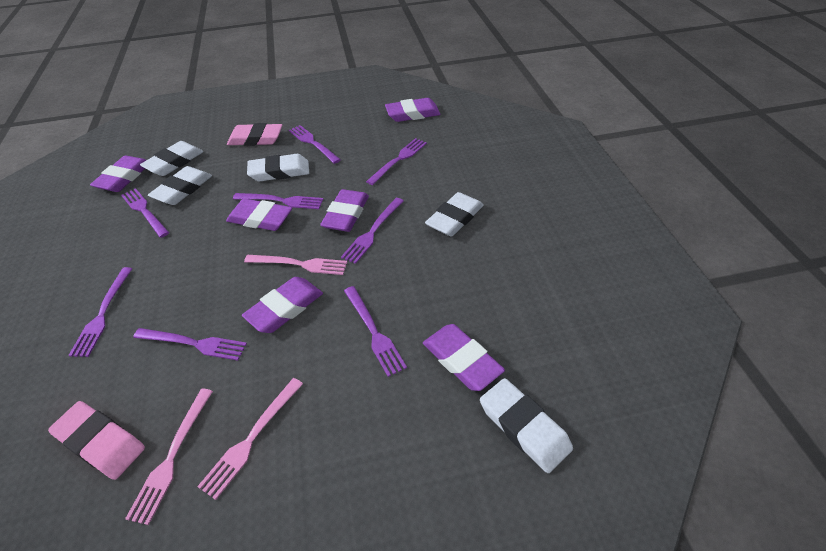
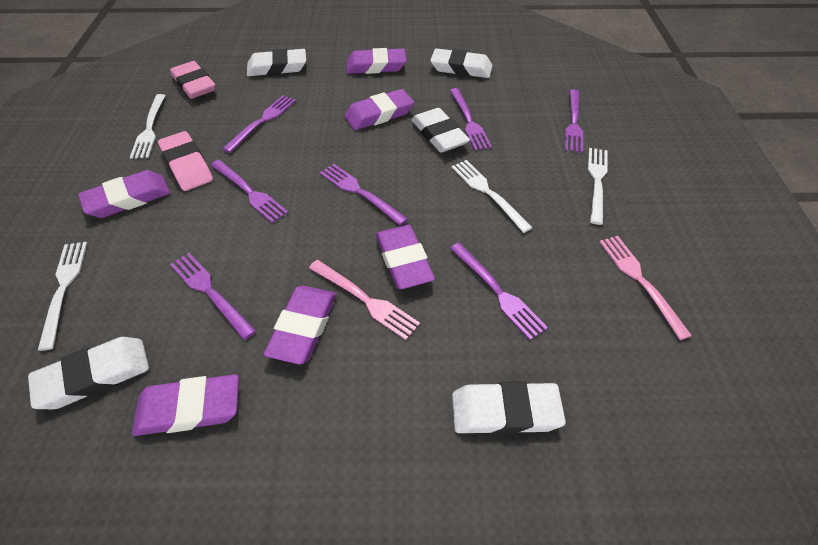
pink fork: 3 -> 2
purple fork: 8 -> 7
white fork: 0 -> 4

